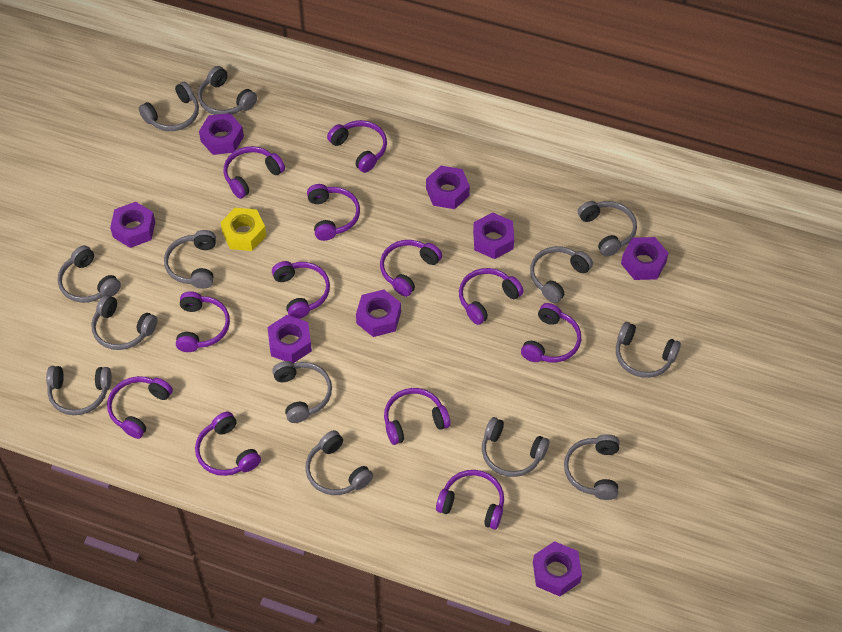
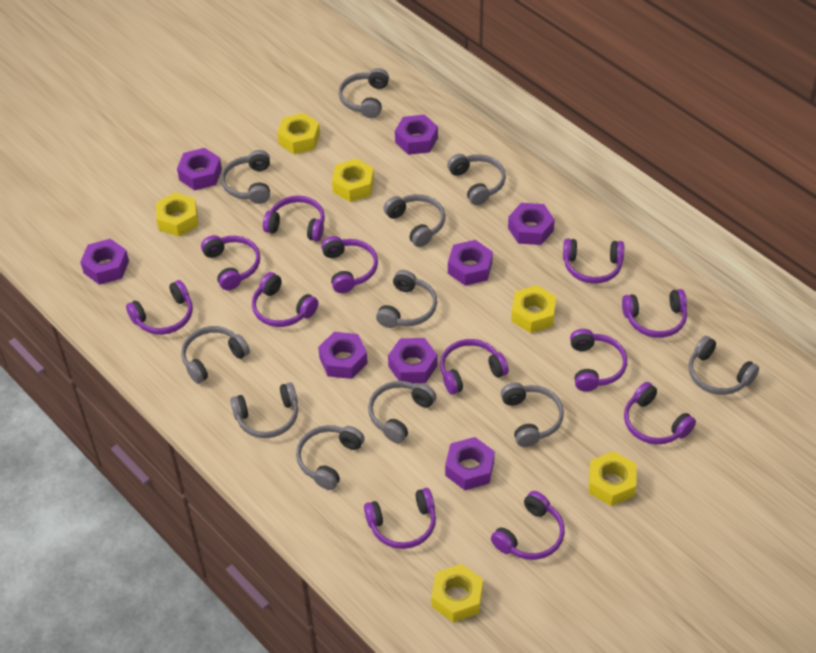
grey headphones: 13 -> 11
yellow nut: 1 -> 6

